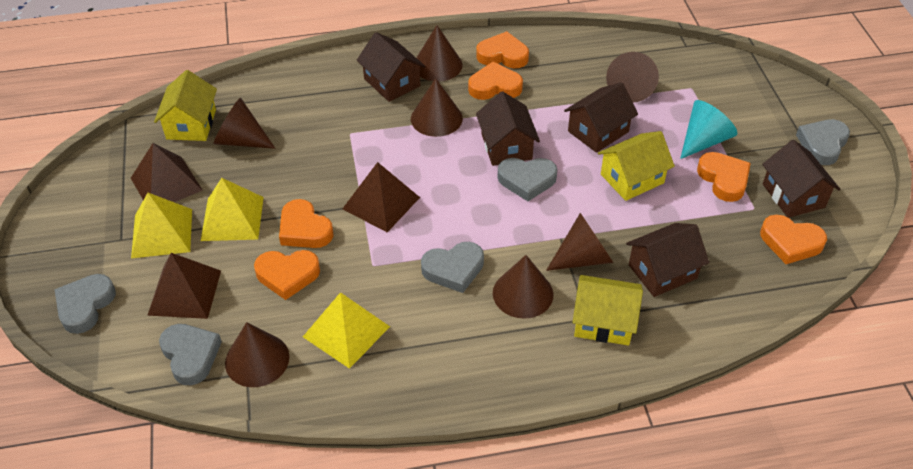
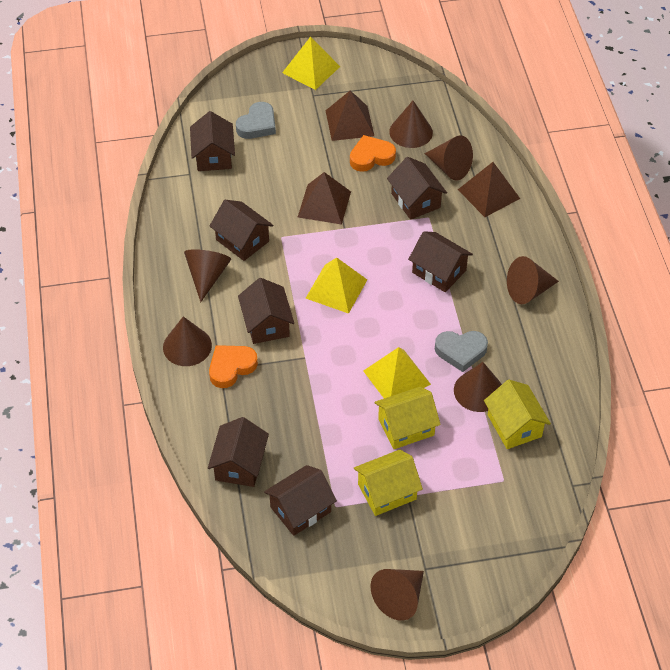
brown house: 5 -> 7
grey heart: 5 -> 2
orange heart: 6 -> 2
turquoise cone: 1 -> 0

